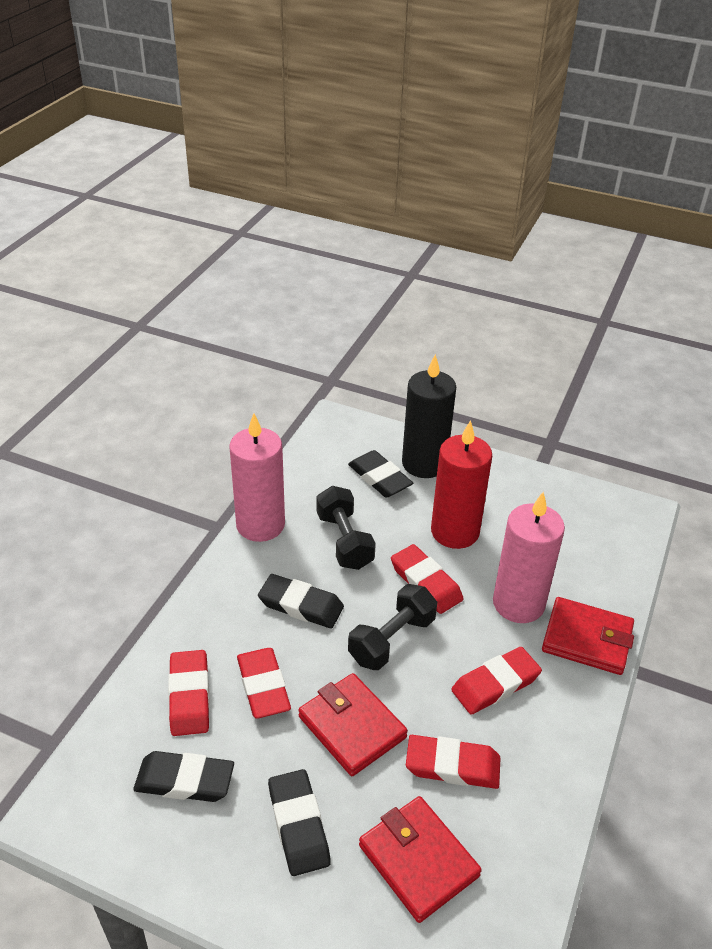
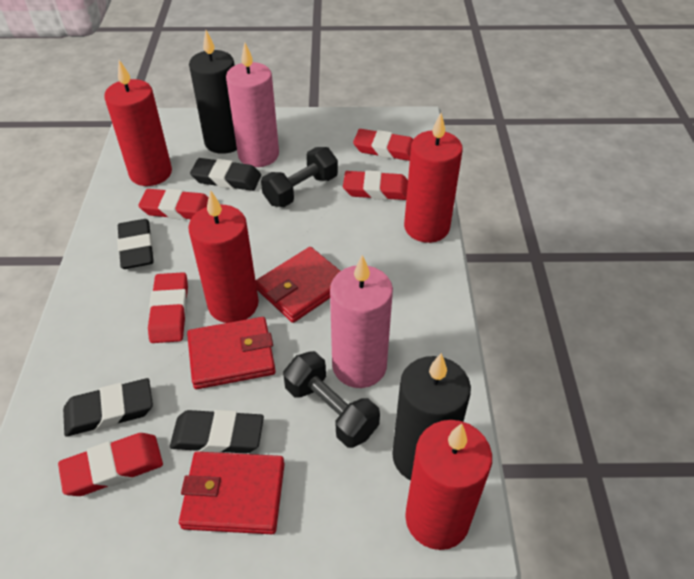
black candle: 1 -> 2
red candle: 1 -> 4

